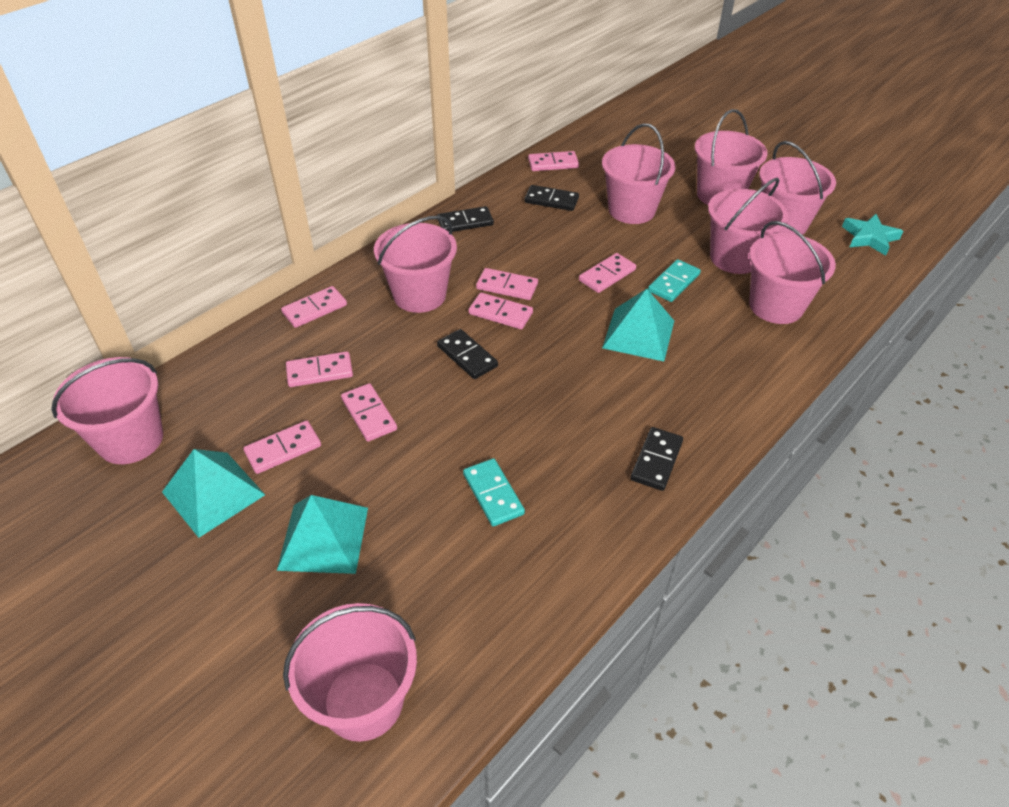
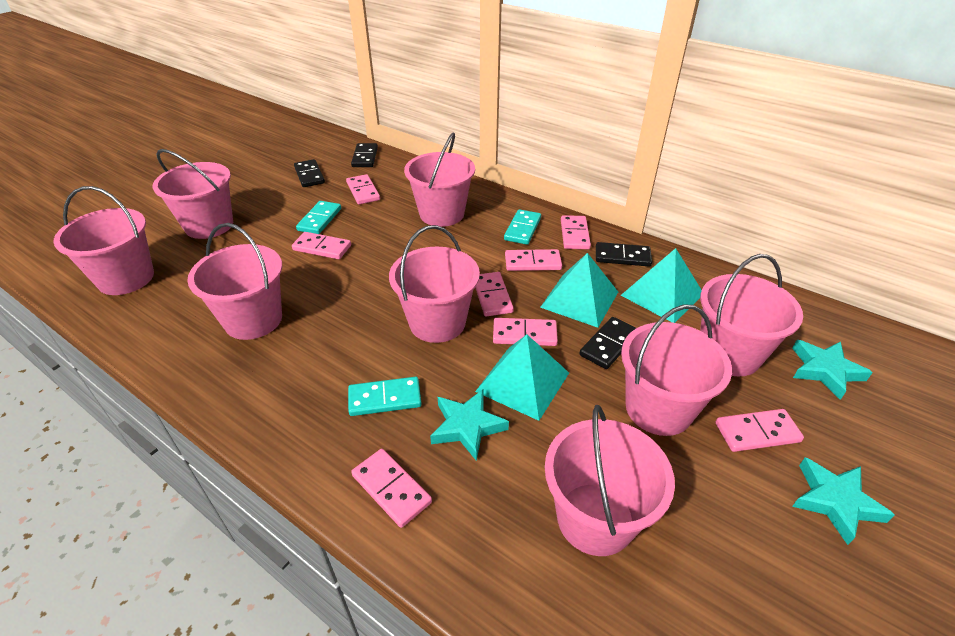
turquoise domino: 2 -> 3
turquoise star: 1 -> 3

